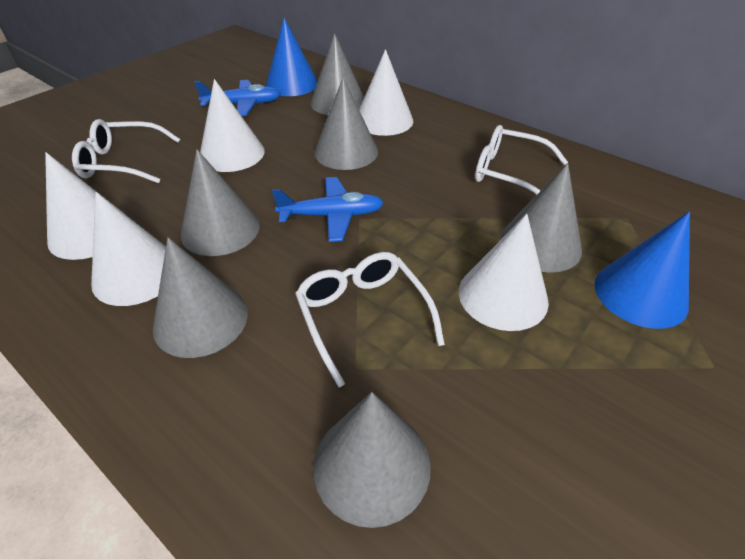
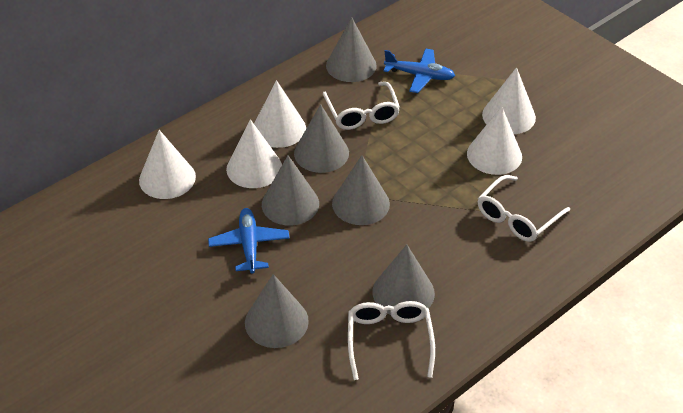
blue cone: 2 -> 0

